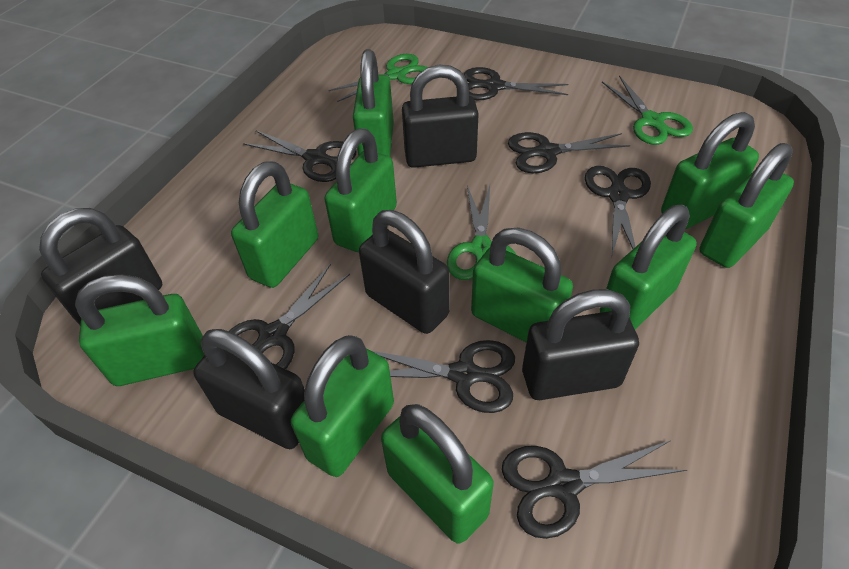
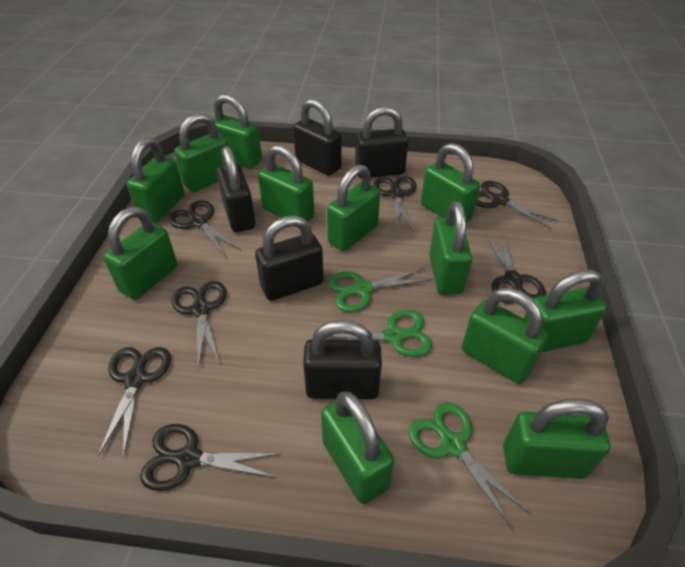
green padlock: 10 -> 12

